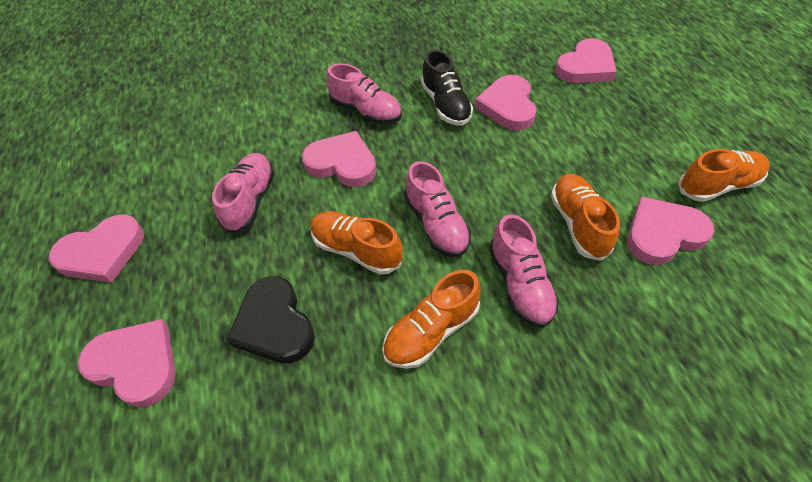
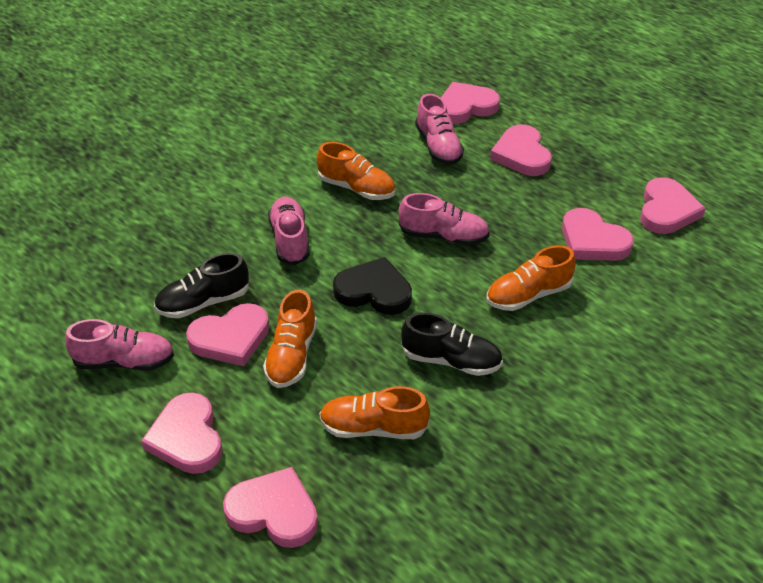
black shoe: 1 -> 2
pink heart: 6 -> 7

